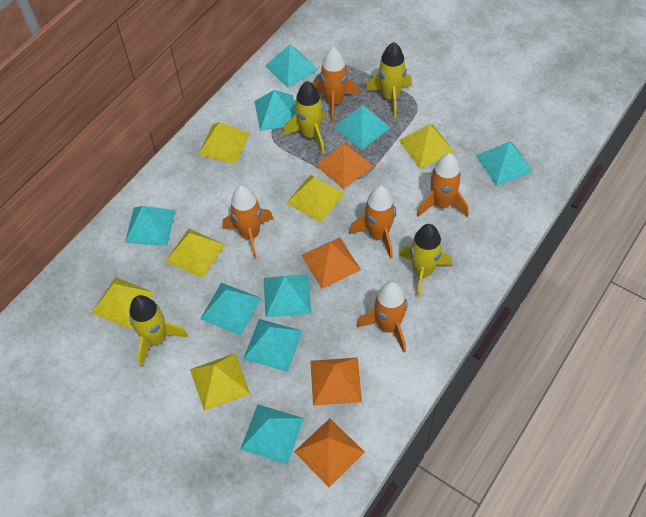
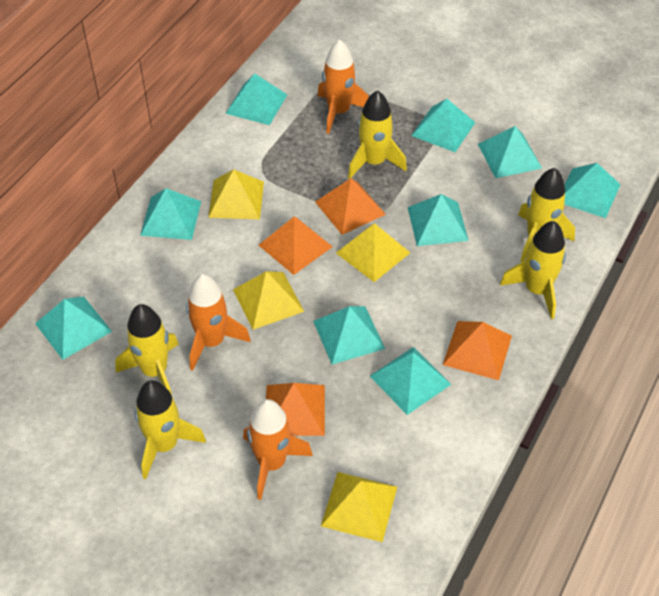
orange rocket: 5 -> 3
yellow pyramid: 6 -> 4
yellow rocket: 4 -> 5

